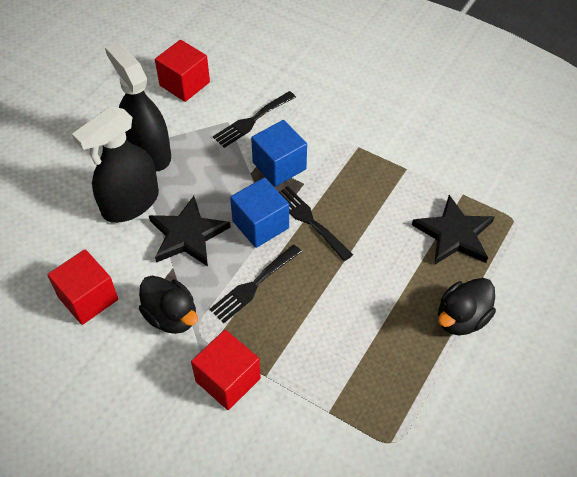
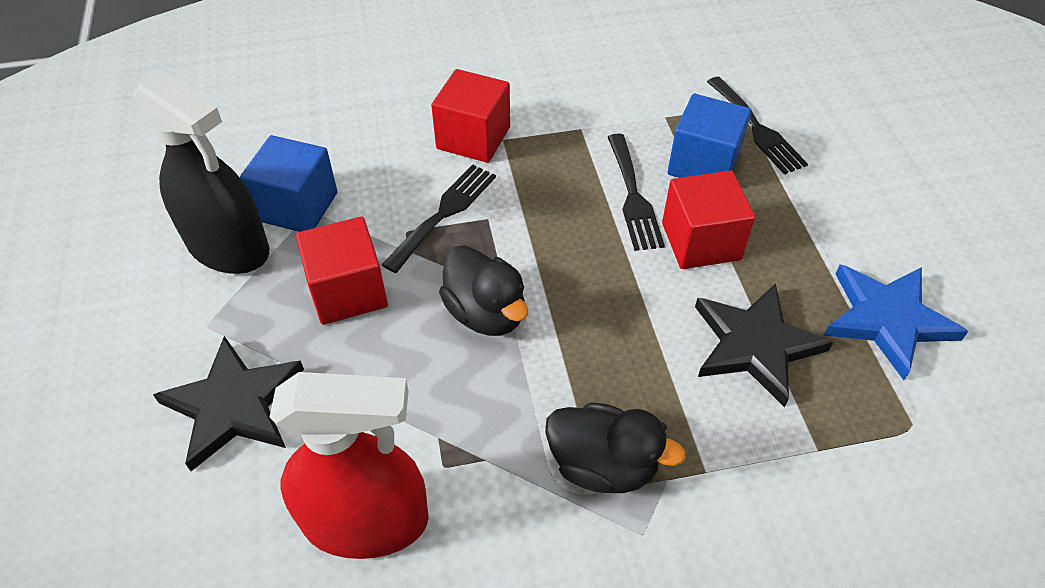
black spray bottle: 2 -> 1
blue star: 0 -> 1
red spray bottle: 0 -> 1

